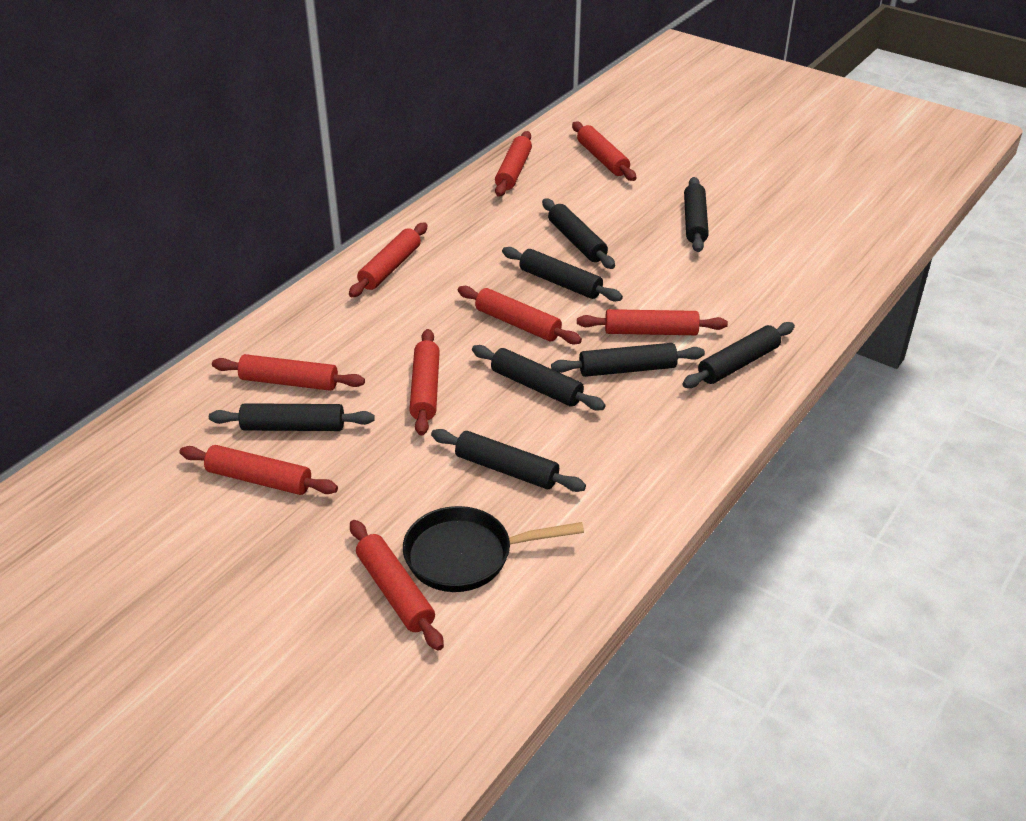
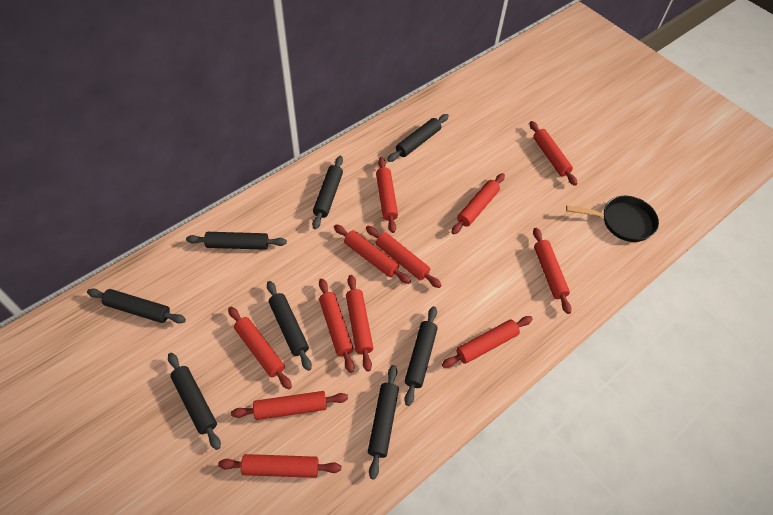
red rolling pin: 9 -> 12

